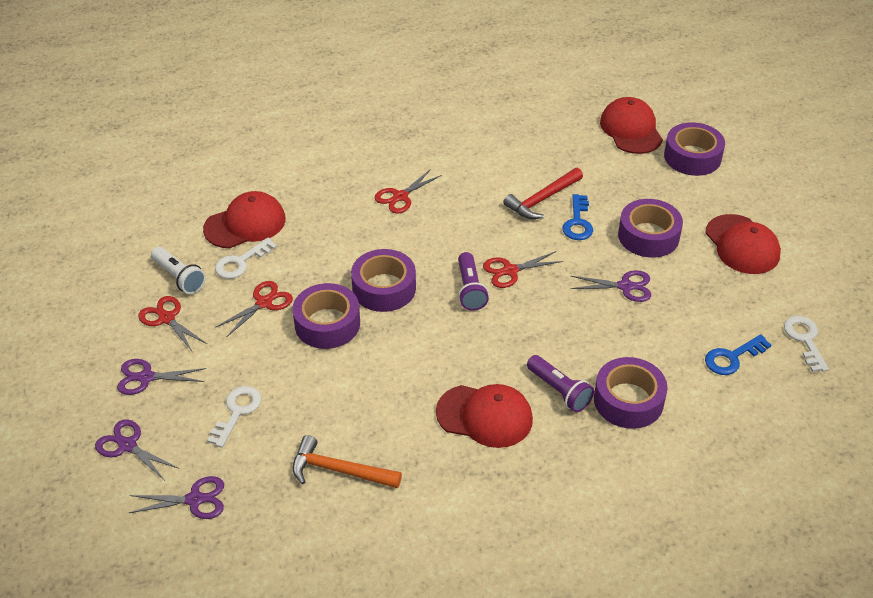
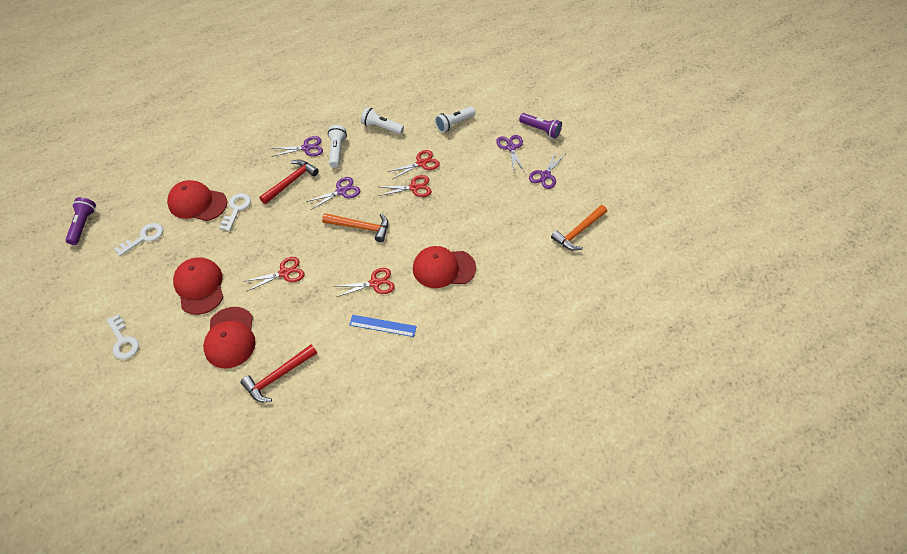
blue key: 2 -> 0
blue ruler: 0 -> 1
orange hammer: 1 -> 2
purple tape: 5 -> 0
red hammer: 1 -> 2
white flashlight: 1 -> 3

